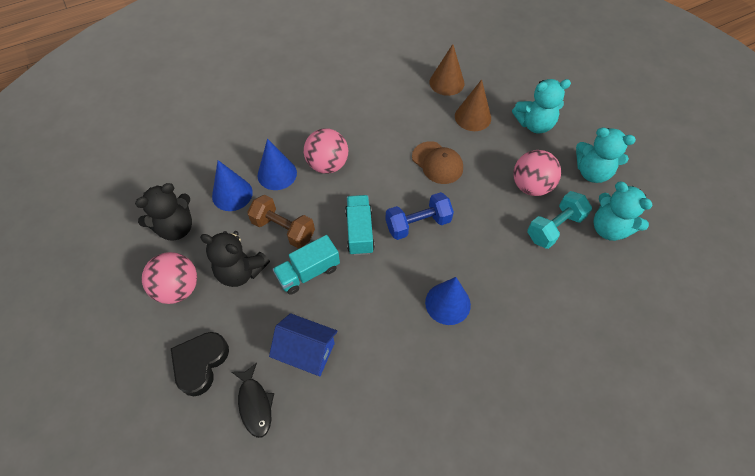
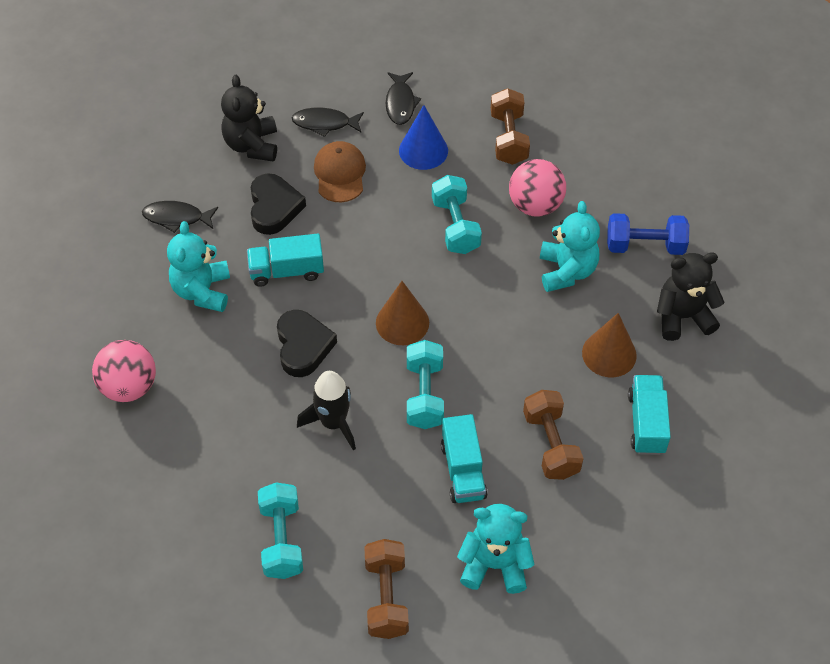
black fish: 1 -> 3
black heart: 1 -> 2
black rocket: 0 -> 1
blue cone: 3 -> 1
blue house: 1 -> 0
brown dumbbell: 1 -> 3
pink ball: 3 -> 2
turquoise dumbbell: 1 -> 3
turquoise truck: 2 -> 3

